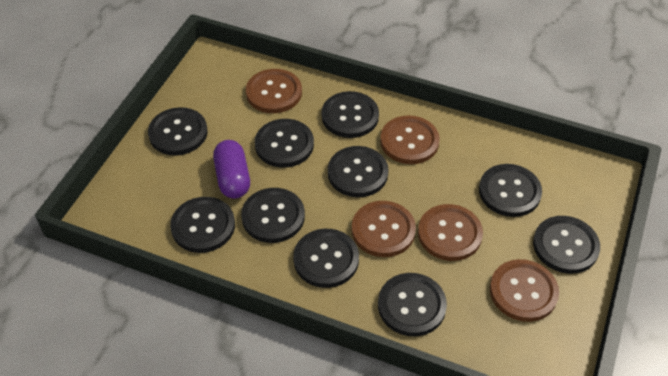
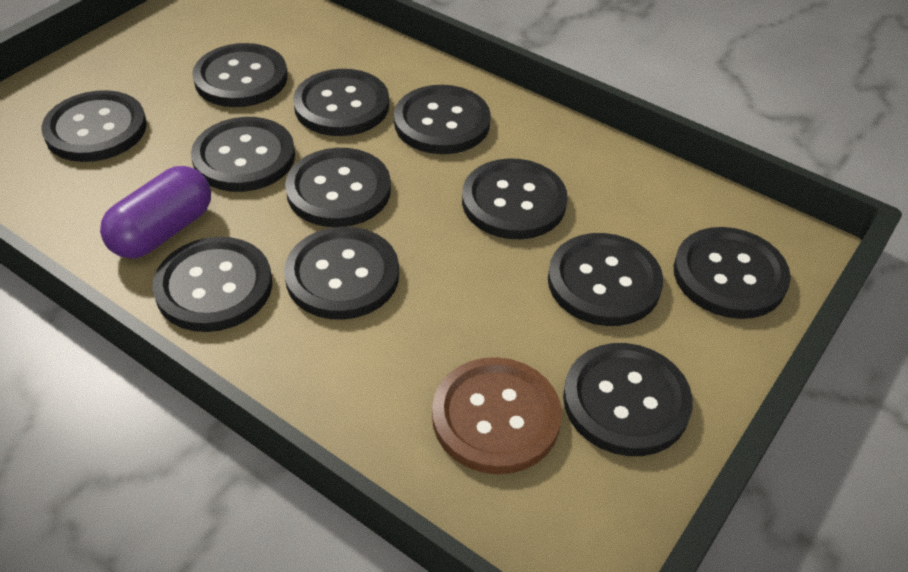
black button: 10 -> 12
brown button: 5 -> 1

